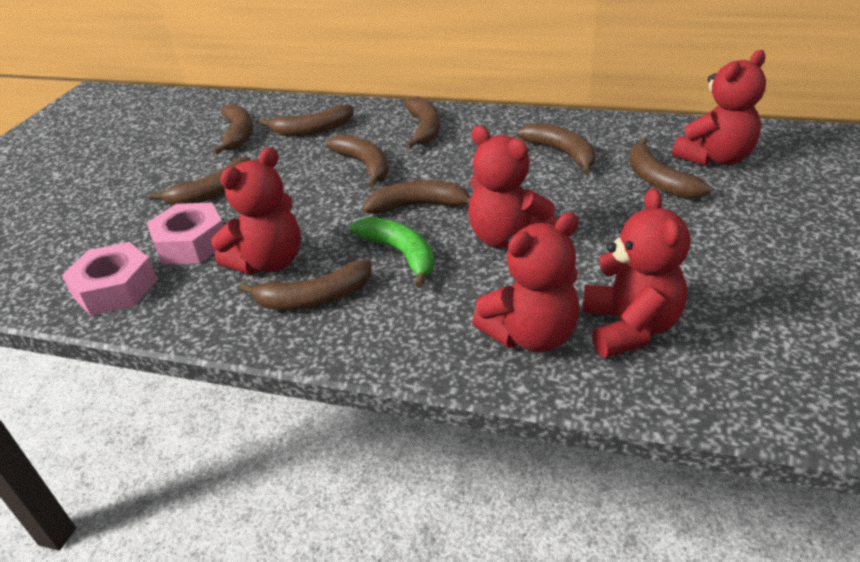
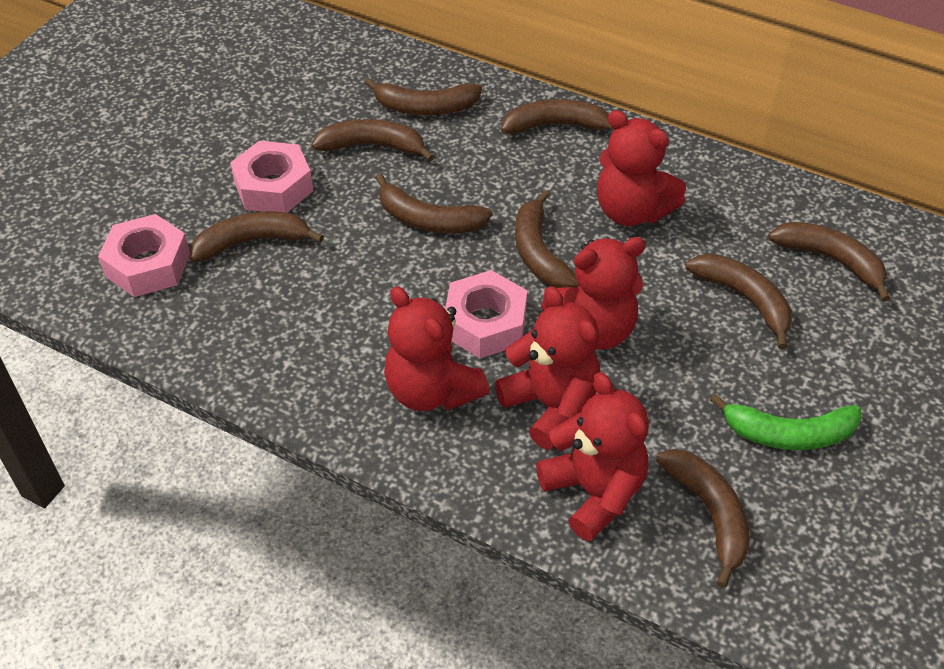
pink nut: 2 -> 3

